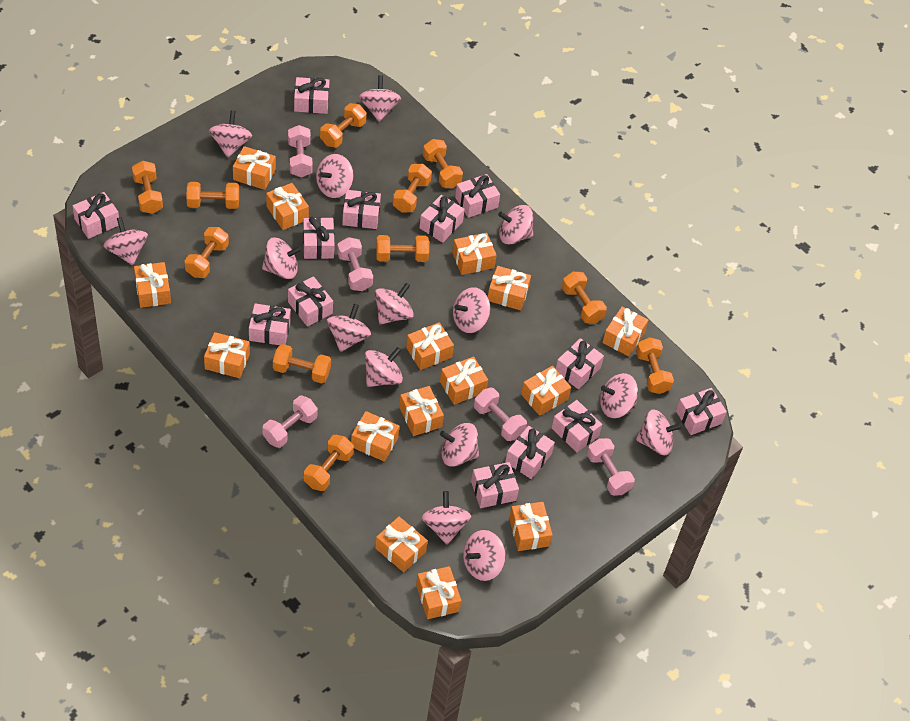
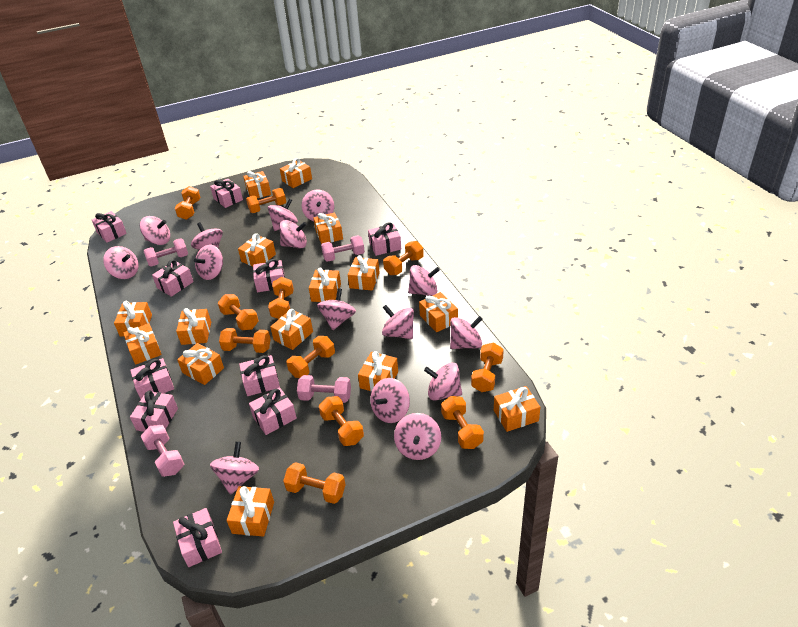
pink dumbbell: 5 -> 4
pink gift: 13 -> 10

